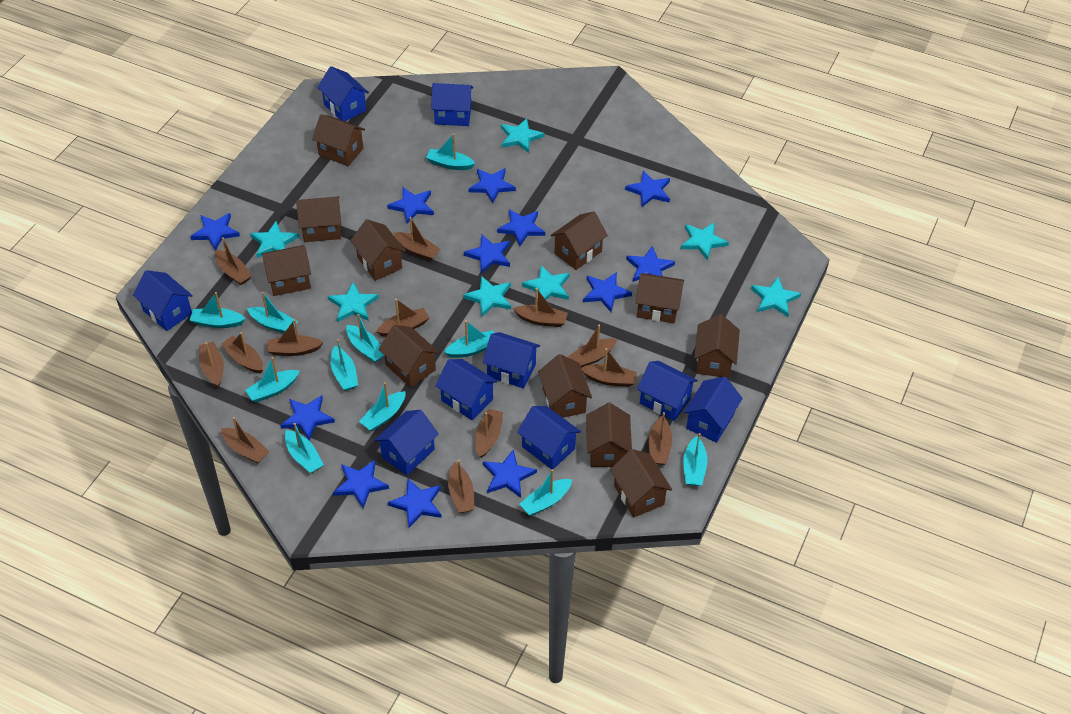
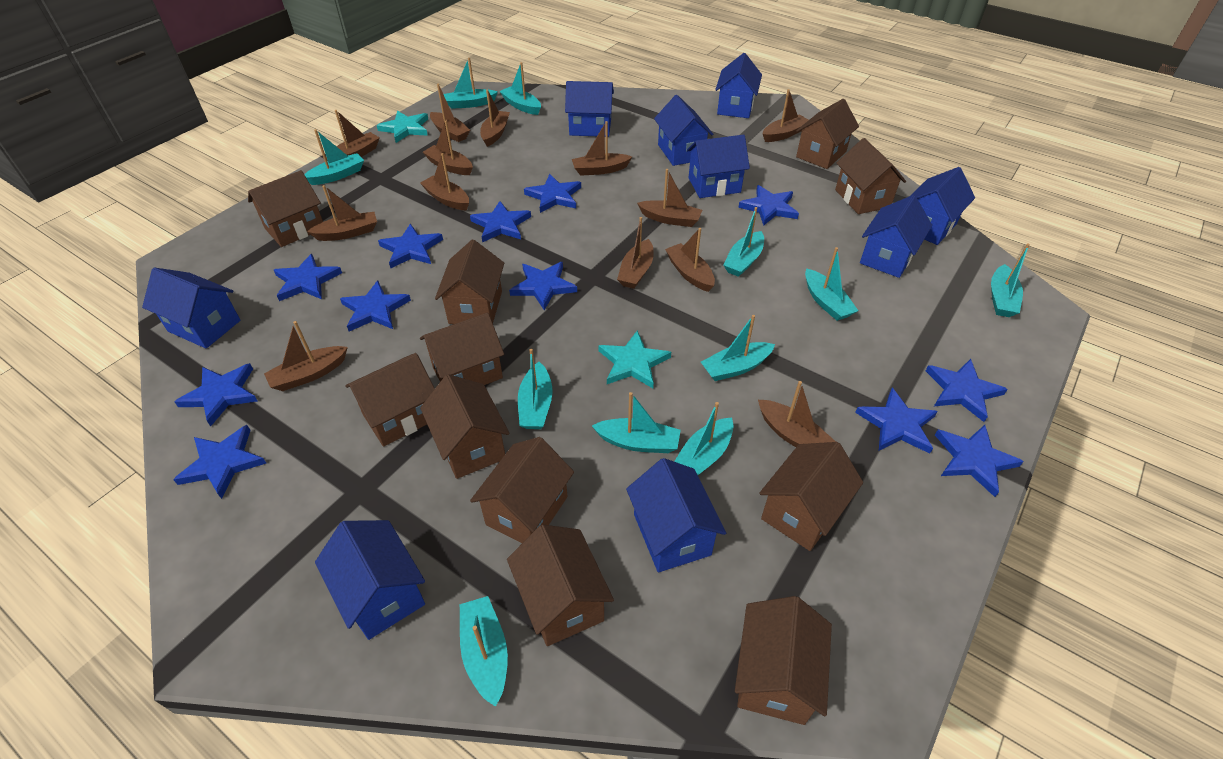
turquoise star: 7 -> 2

